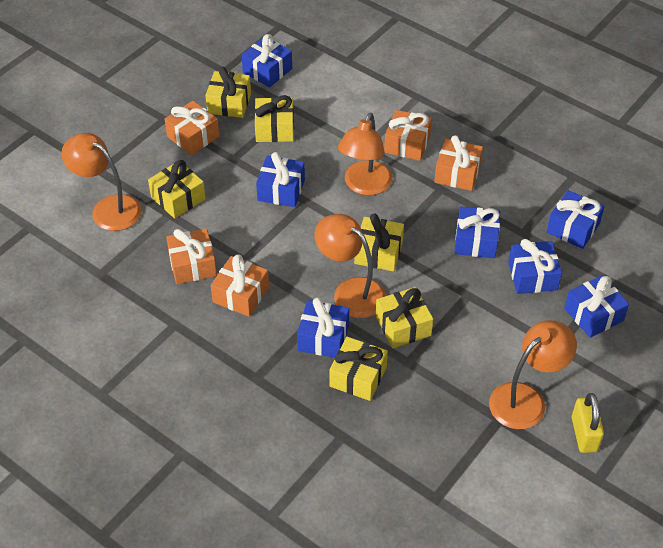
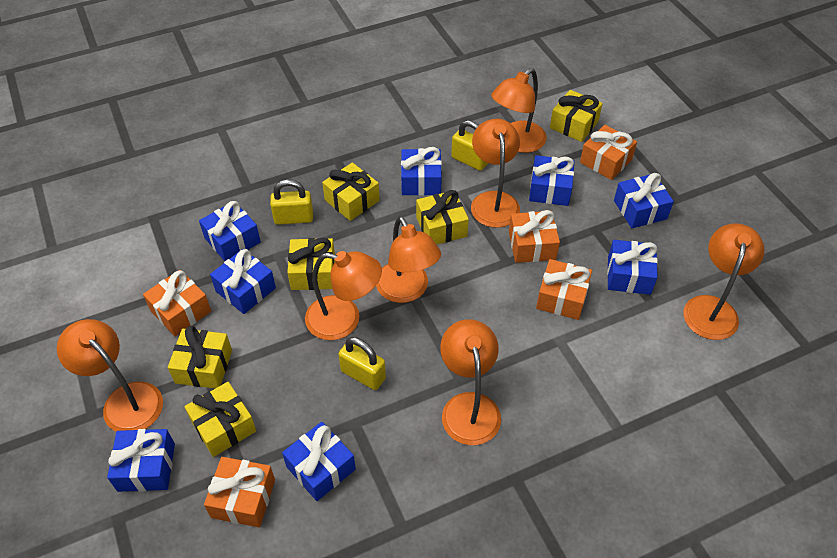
blue gift: 7 -> 8
orange lamp: 4 -> 7
yellow padlock: 1 -> 3

